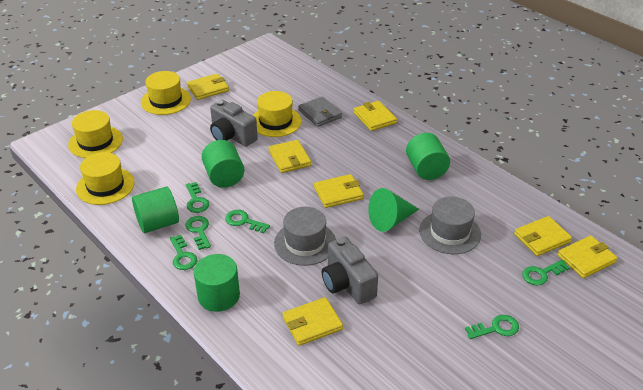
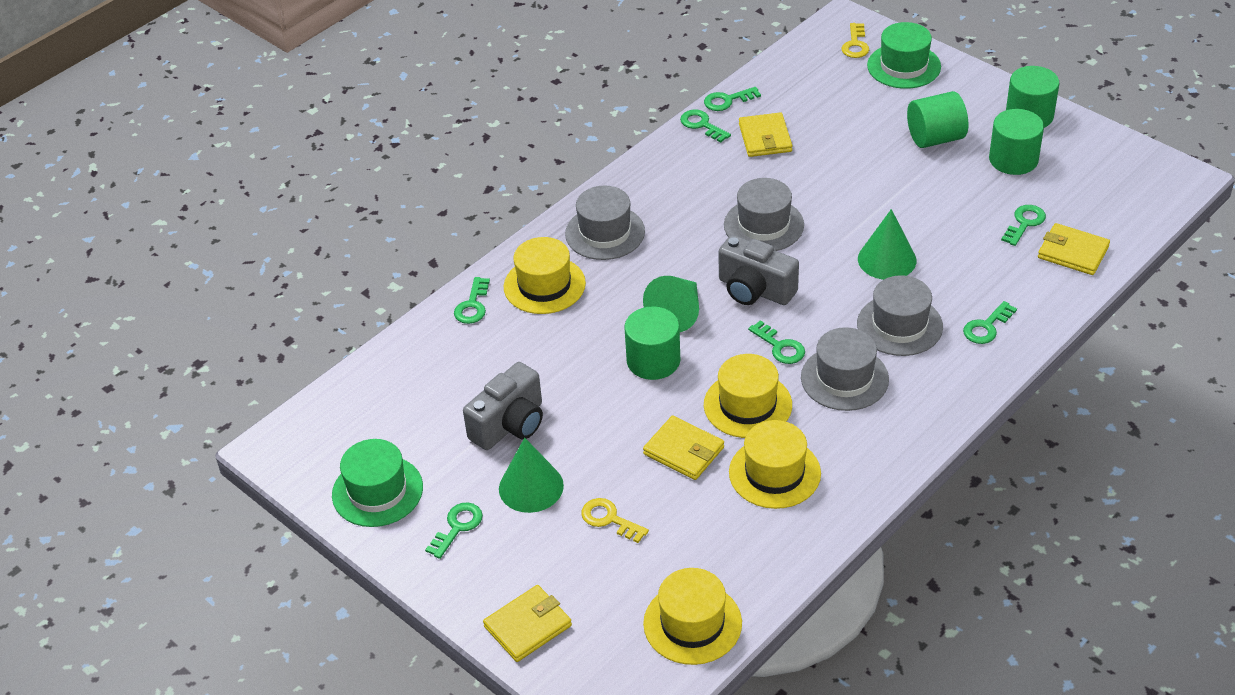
green cone: 1 -> 3
green hat: 0 -> 2
green key: 6 -> 7
grey hat: 2 -> 4
grey wallet: 1 -> 0
yellow key: 0 -> 2
yellow wallet: 7 -> 4

